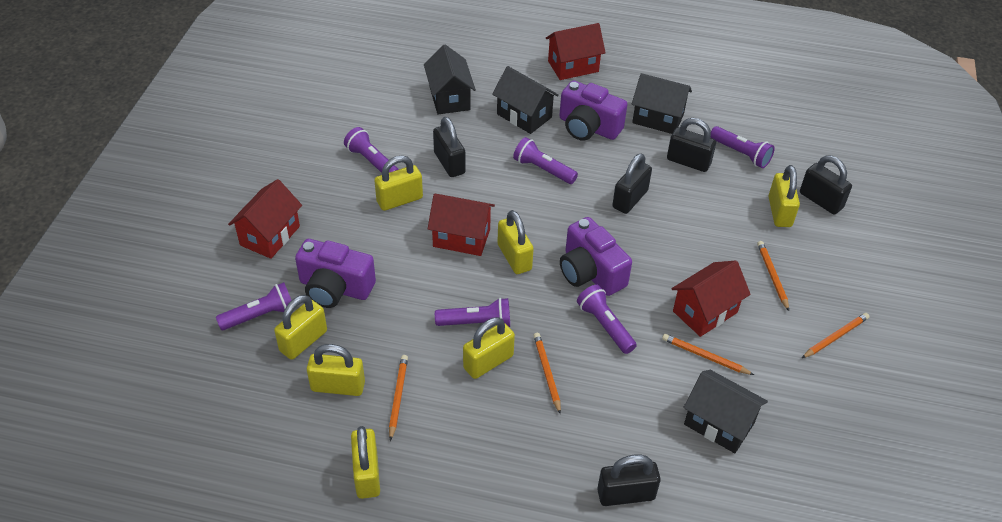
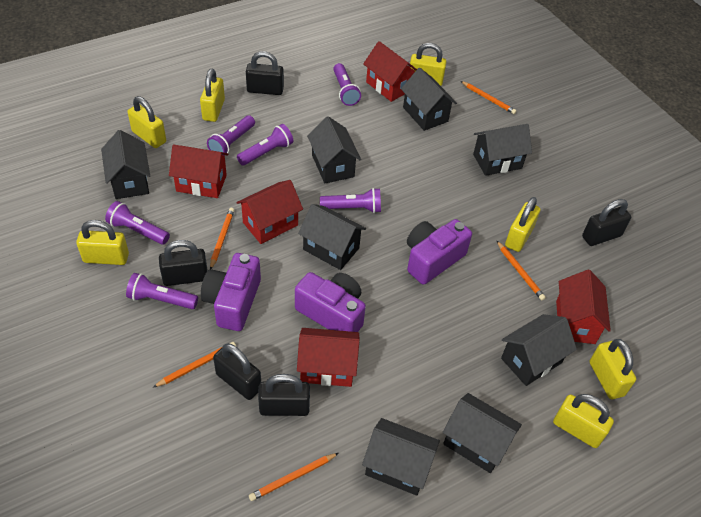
black house: 4 -> 8
red house: 4 -> 5

